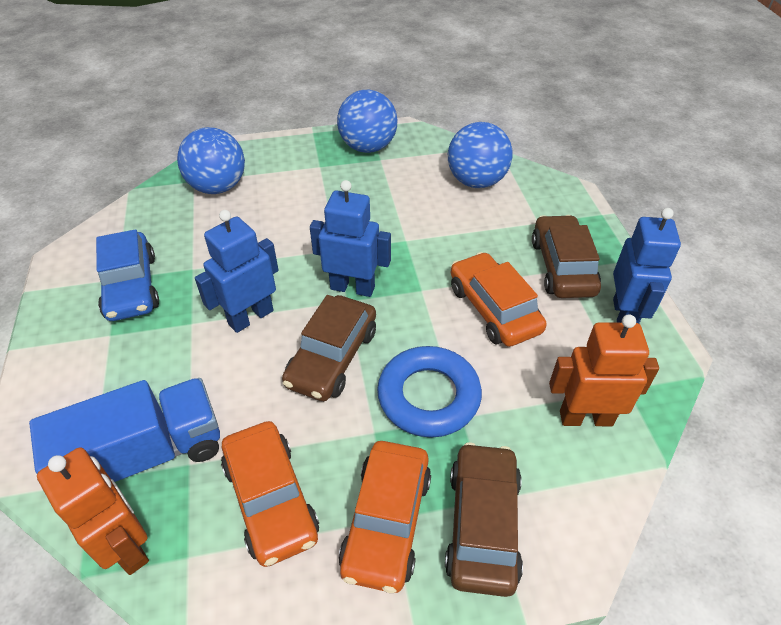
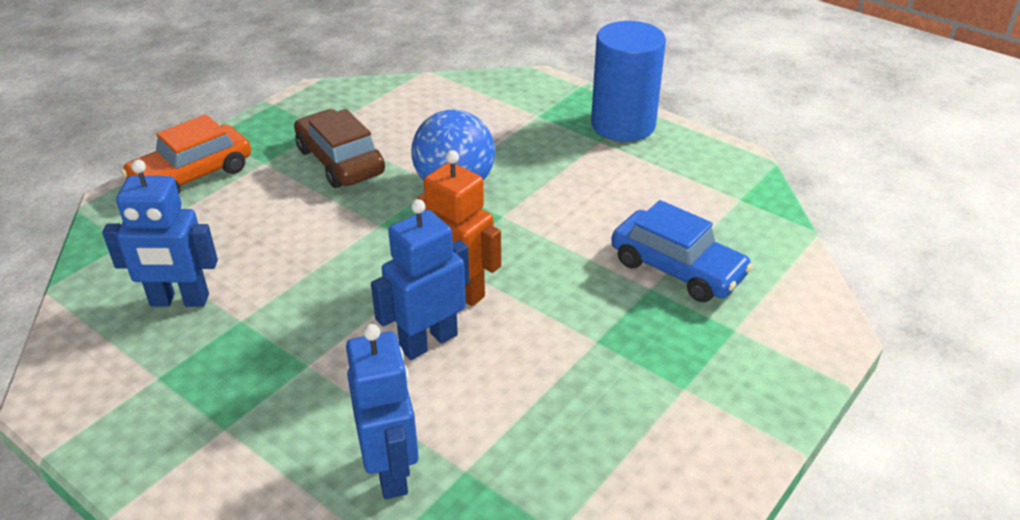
blue ball: 3 -> 1
blue cylinder: 0 -> 1
blue ring: 1 -> 0
blue truck: 1 -> 0
brown car: 3 -> 1
orange car: 3 -> 1
orange robot: 2 -> 1

